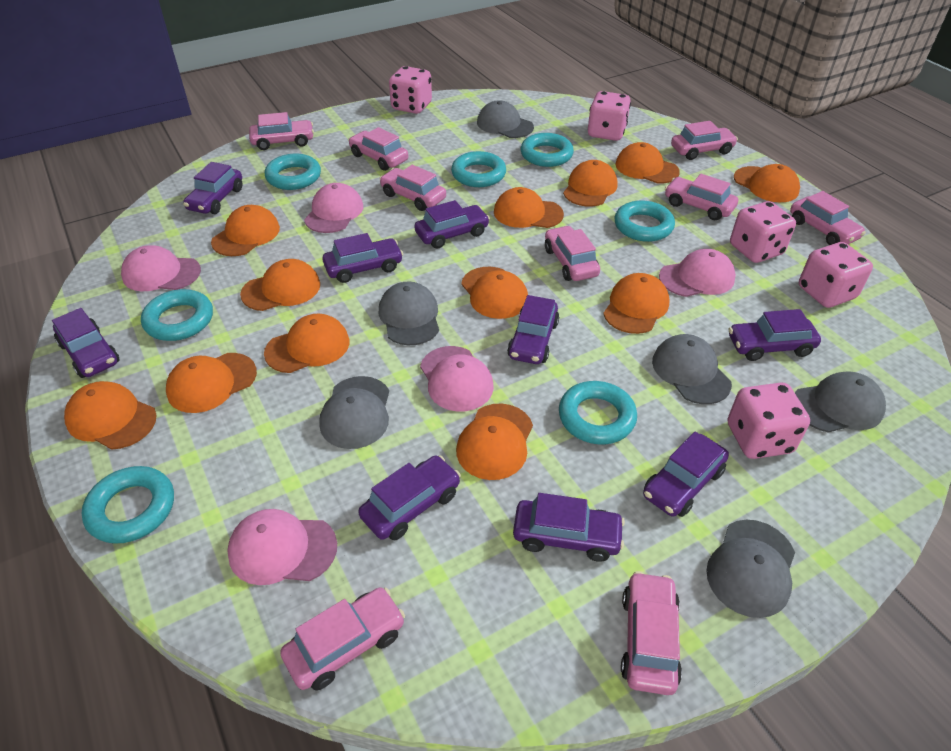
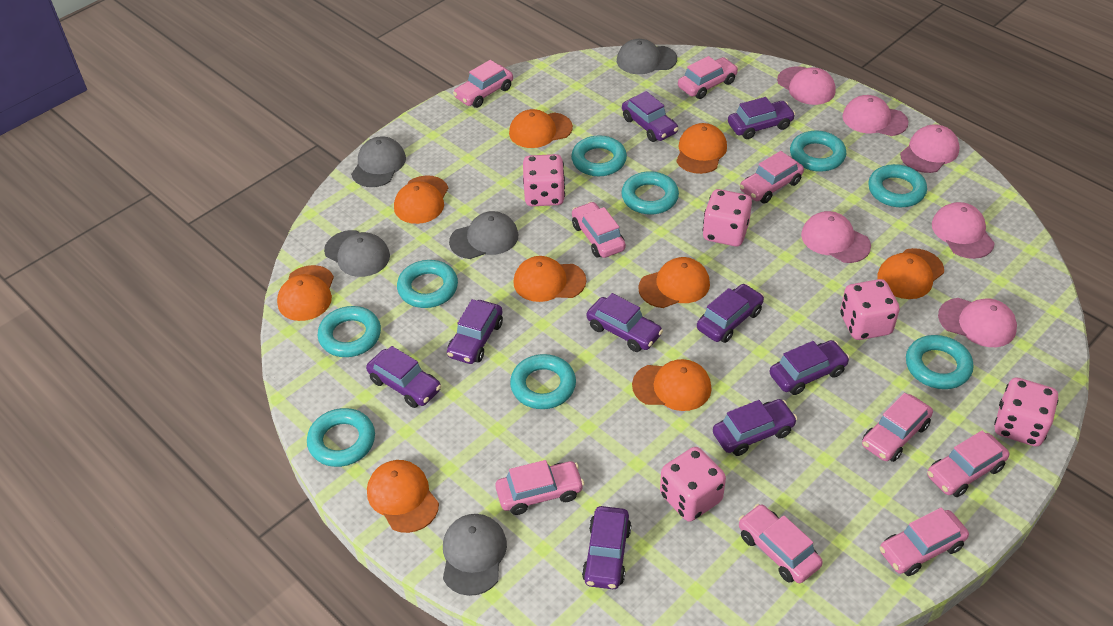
grey cap: 6 -> 5
orange cap: 12 -> 9
pink cap: 5 -> 6
turquoise ring: 7 -> 9

